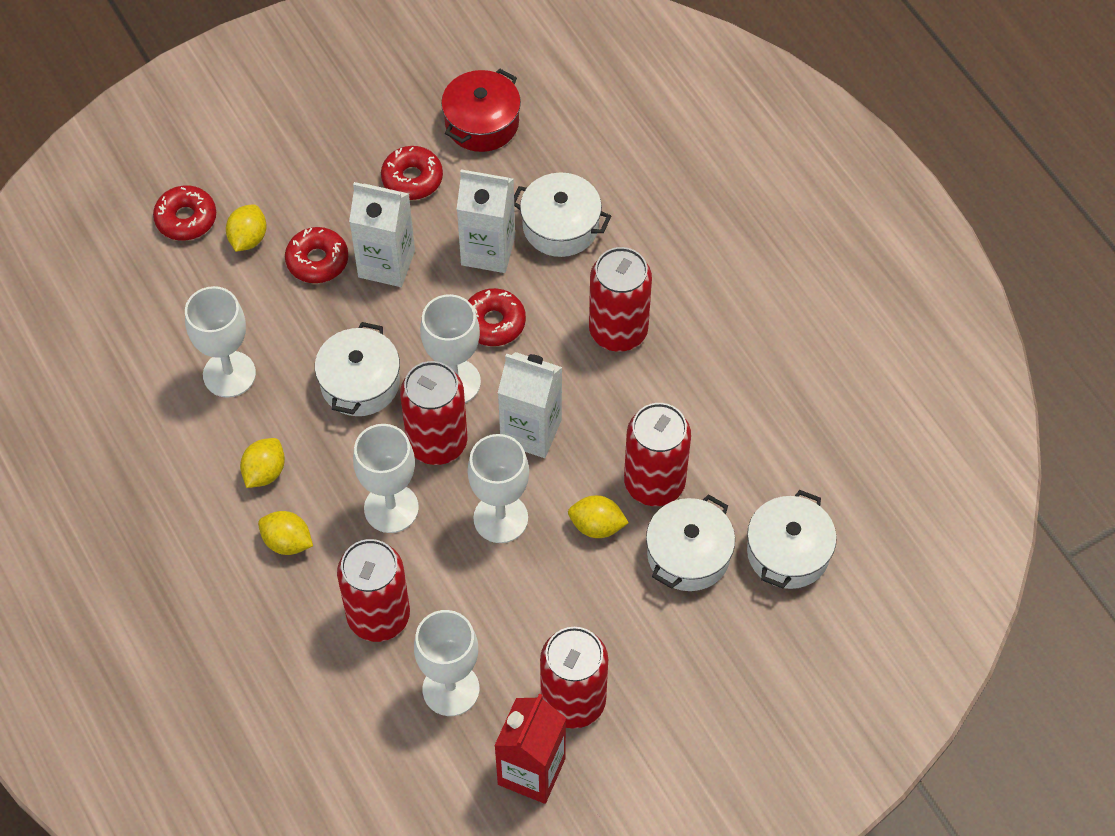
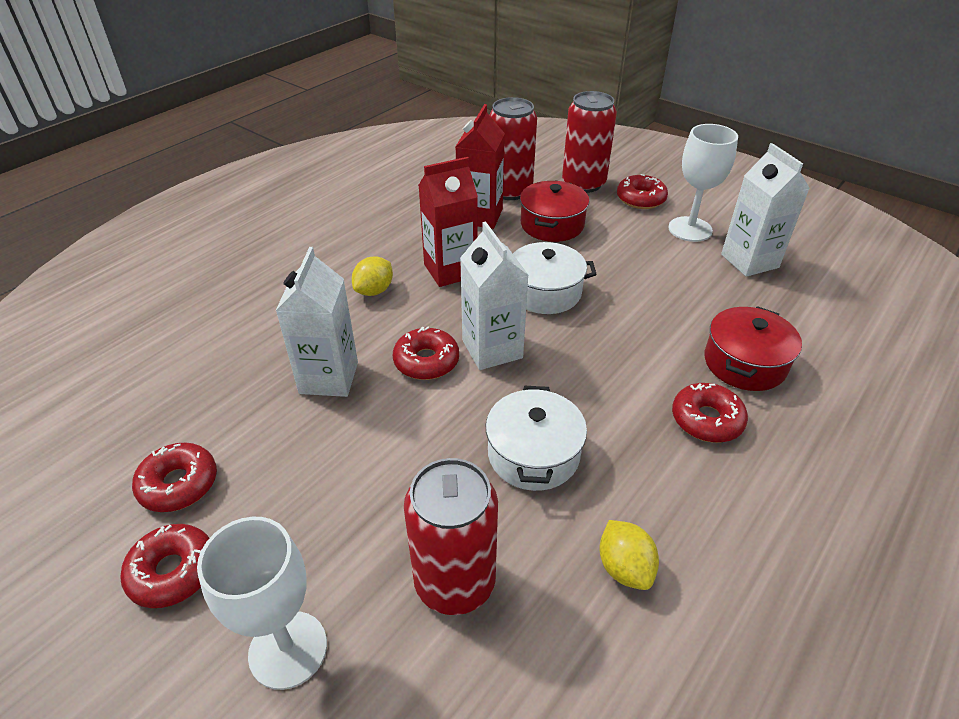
red can: 5 -> 3
red carton: 1 -> 2
red donut: 4 -> 5
red pot: 1 -> 2
white goblet: 5 -> 2
white pot: 4 -> 2
yellow lemon: 4 -> 2

